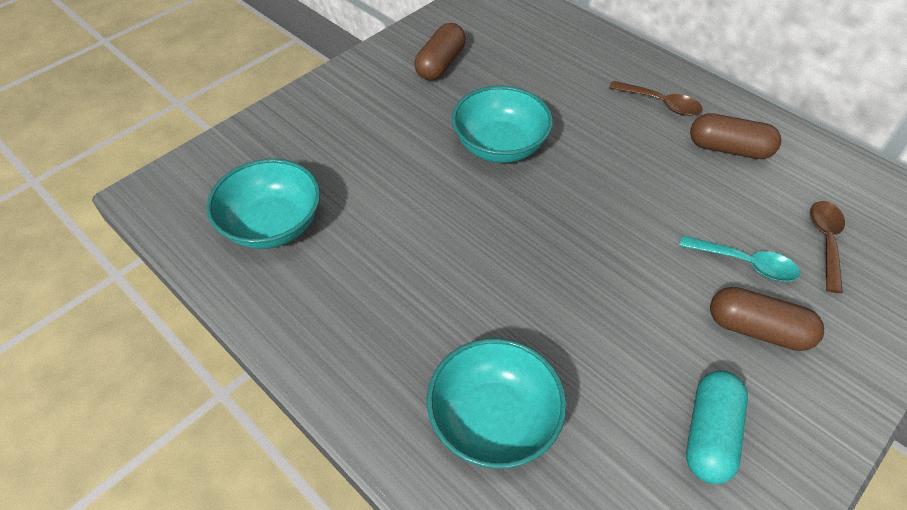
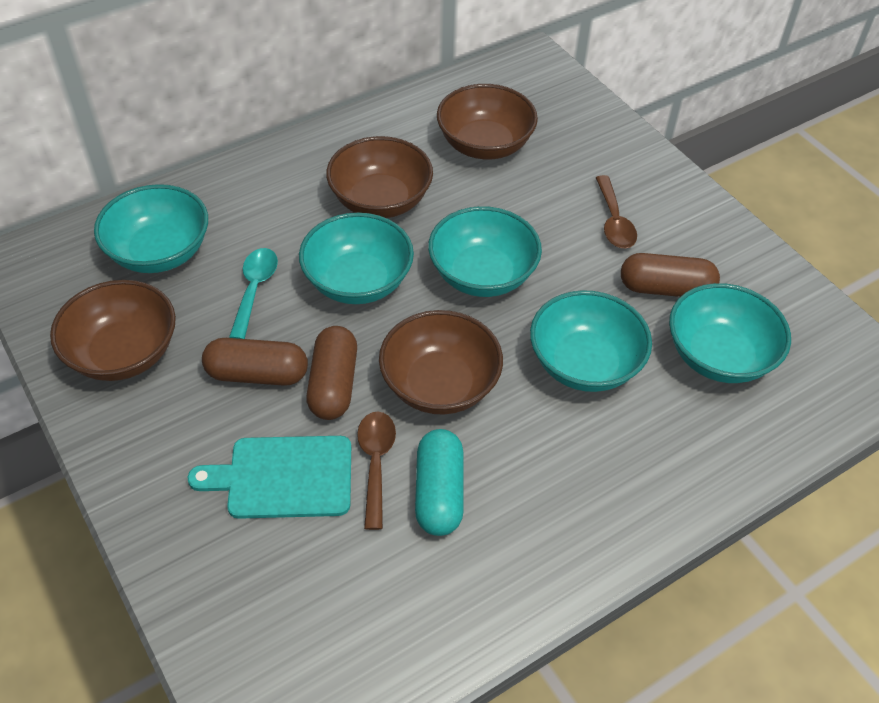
brown bowl: 0 -> 4
turquoise bowl: 3 -> 5
turquoise cutting board: 0 -> 1

